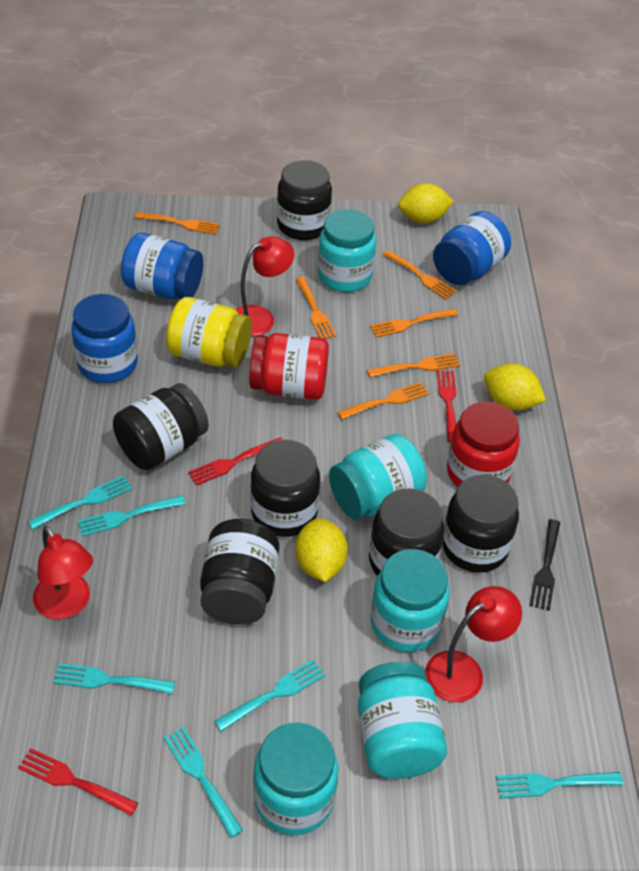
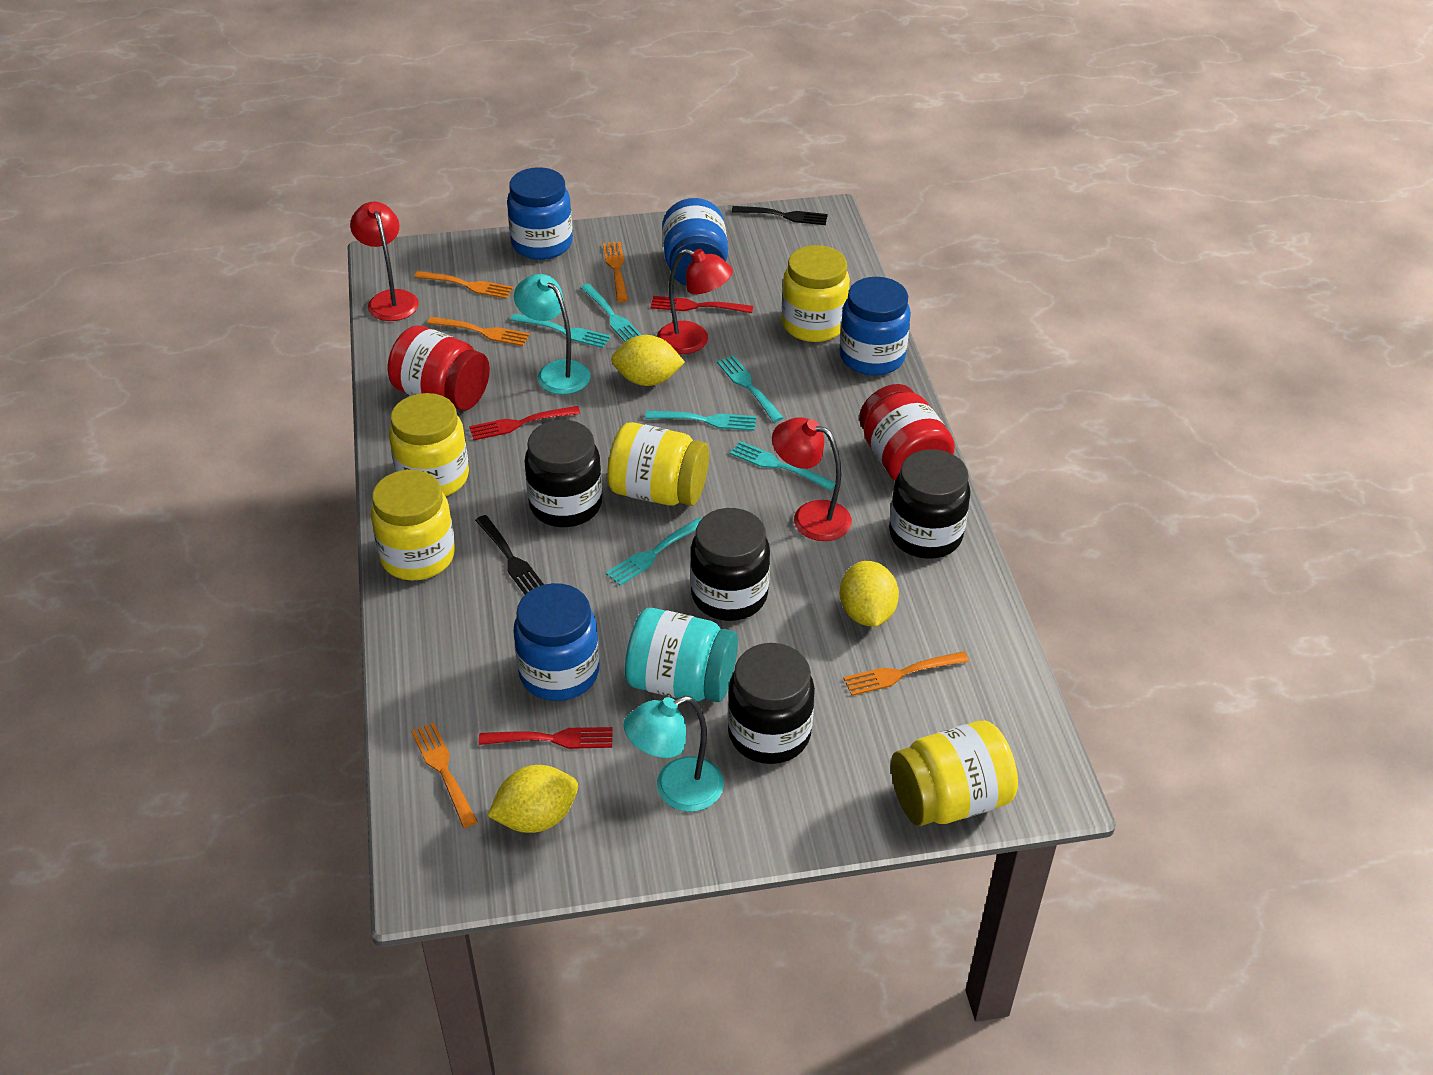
black fork: 1 -> 2
black jar: 6 -> 4
blue jar: 3 -> 4
orange fork: 6 -> 5
turquoise jar: 5 -> 1
turquoise lamp: 0 -> 2
yellow jar: 1 -> 5

